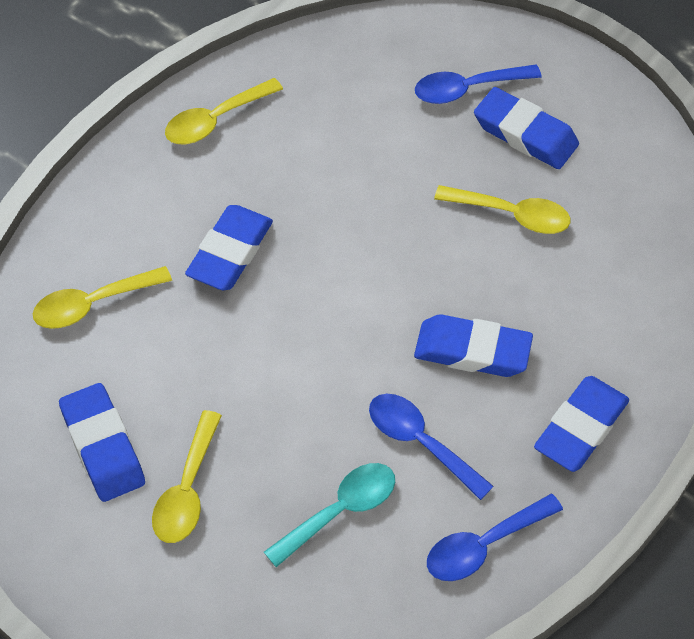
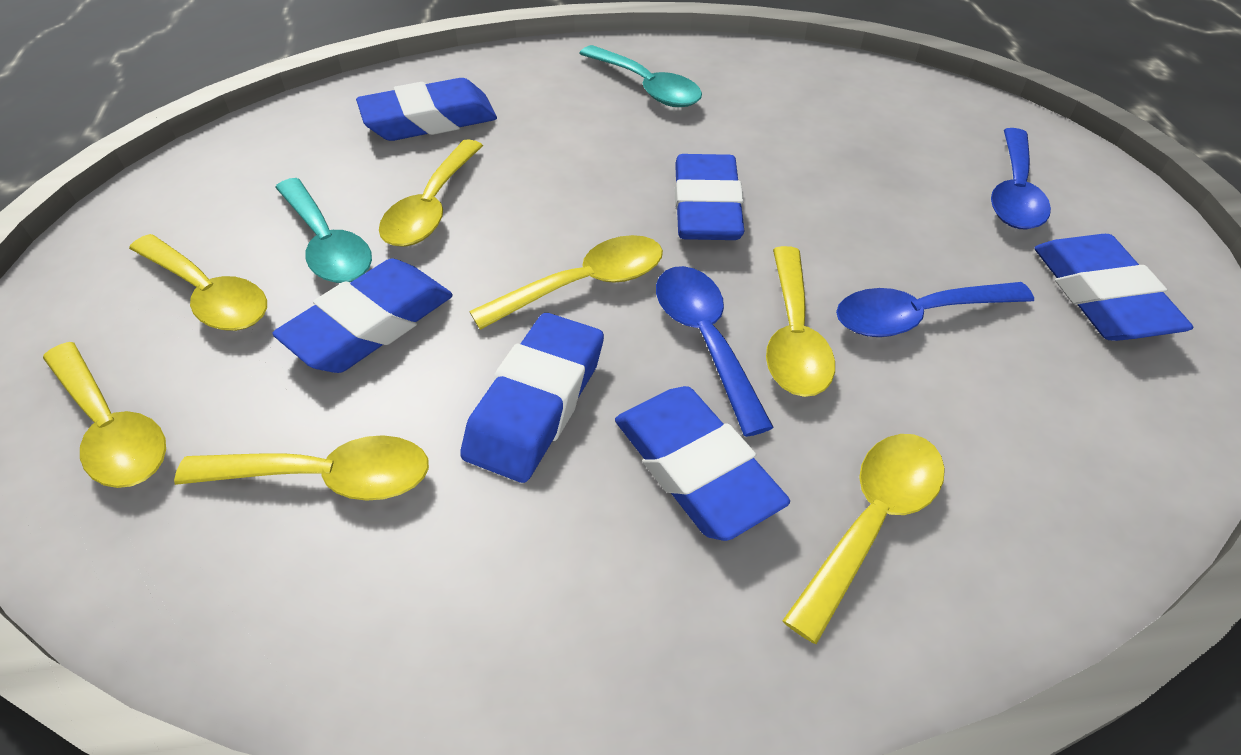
blue eraser: 5 -> 6
turquoise spoon: 1 -> 2
yellow spoon: 4 -> 7

